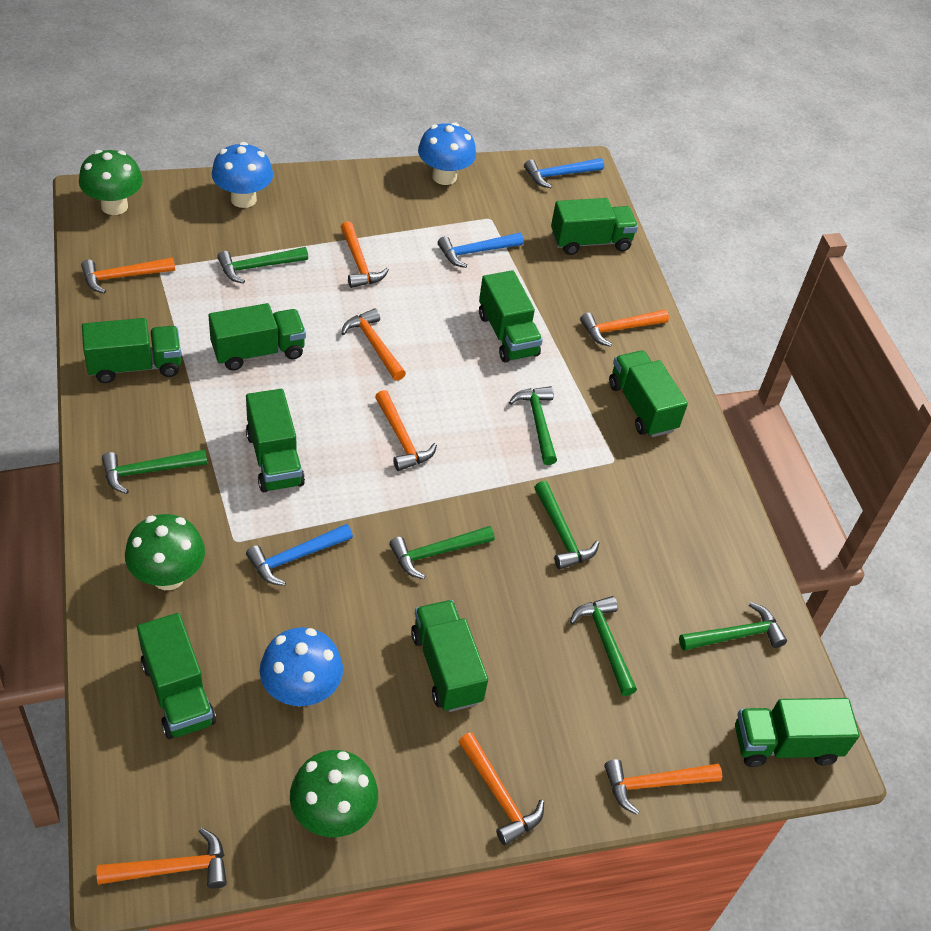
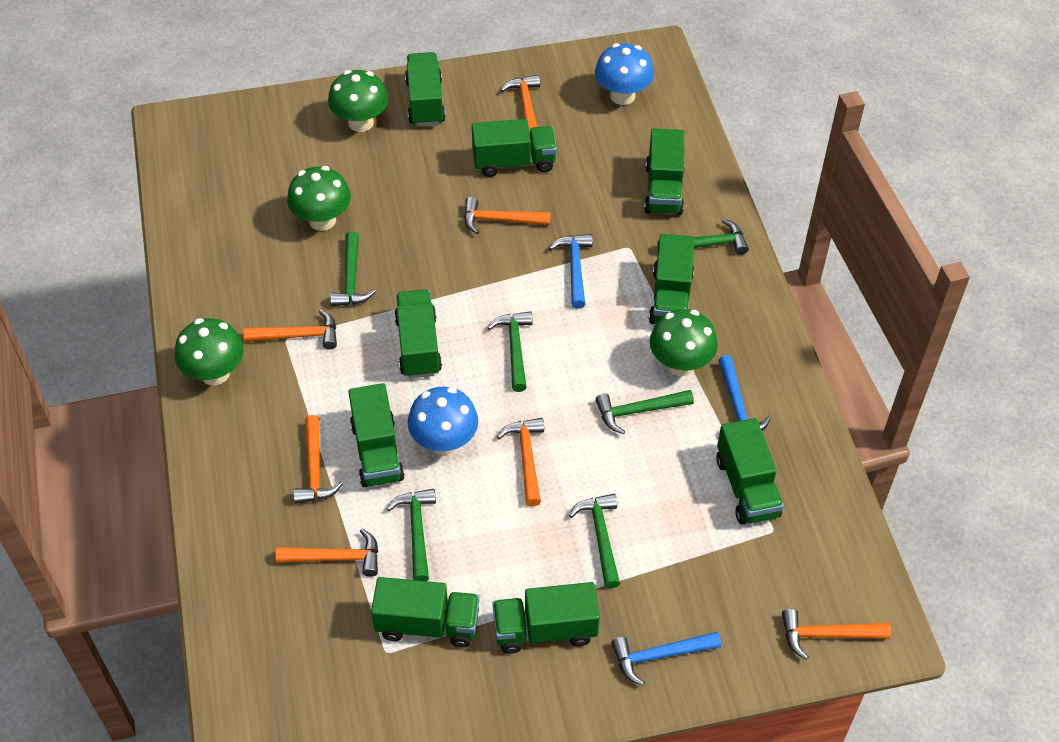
blue mushroom: 3 -> 2
green hammer: 7 -> 6
green mushroom: 3 -> 4
orange hammer: 8 -> 7

